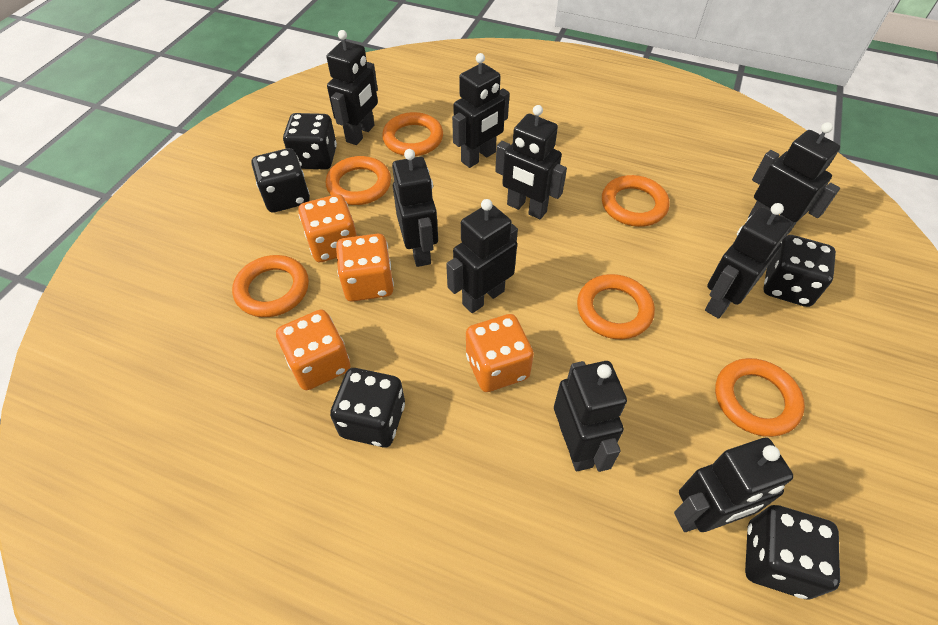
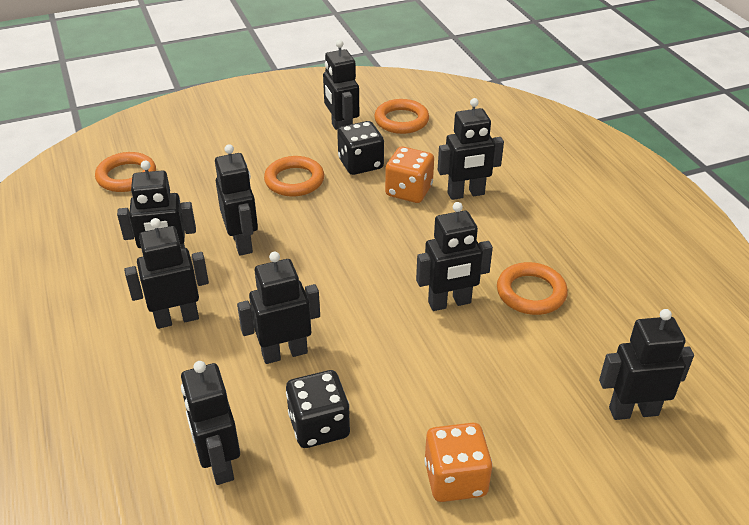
black dice: 5 -> 2
orange dice: 4 -> 2
orange ring: 6 -> 4

